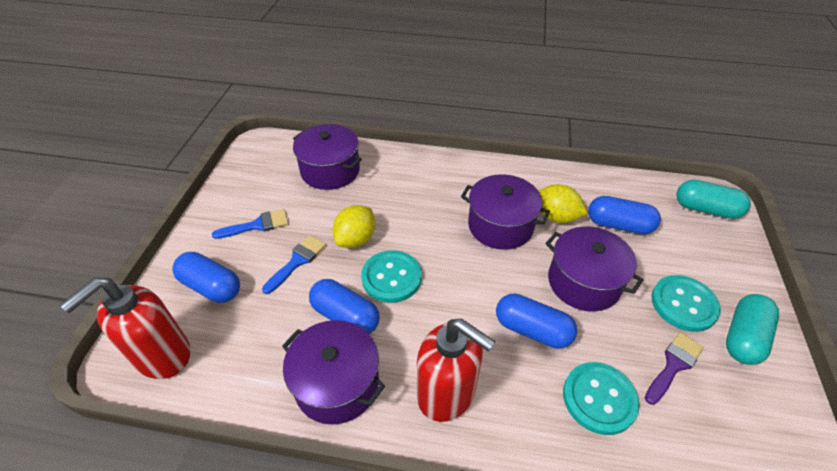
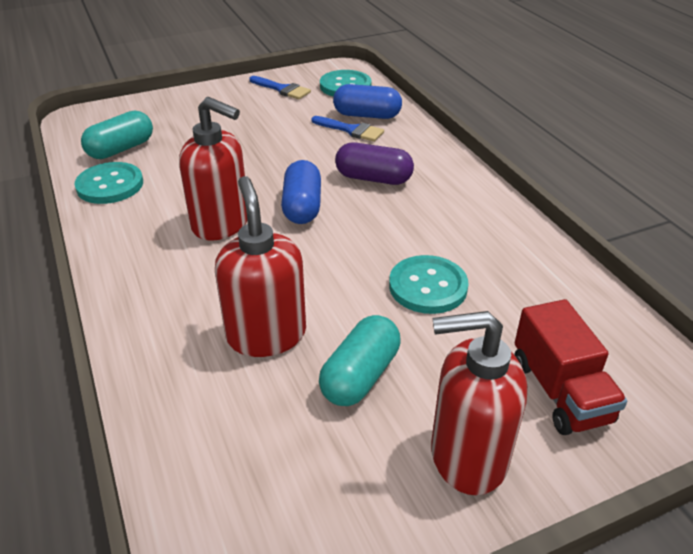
blue capsule: 4 -> 2
purple brush: 1 -> 0
purple capsule: 0 -> 1
purple pot: 4 -> 0
red soap dispenser: 2 -> 3
red truck: 0 -> 1
yellow lemon: 2 -> 0

